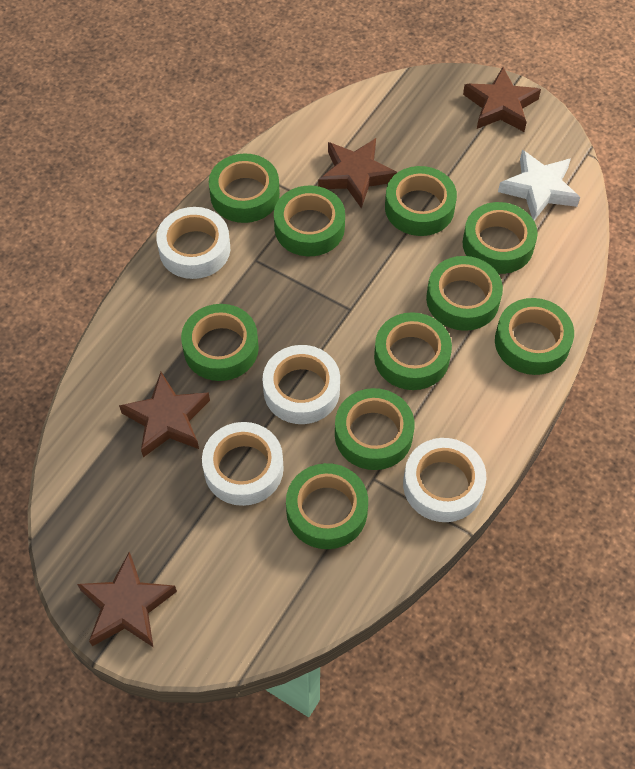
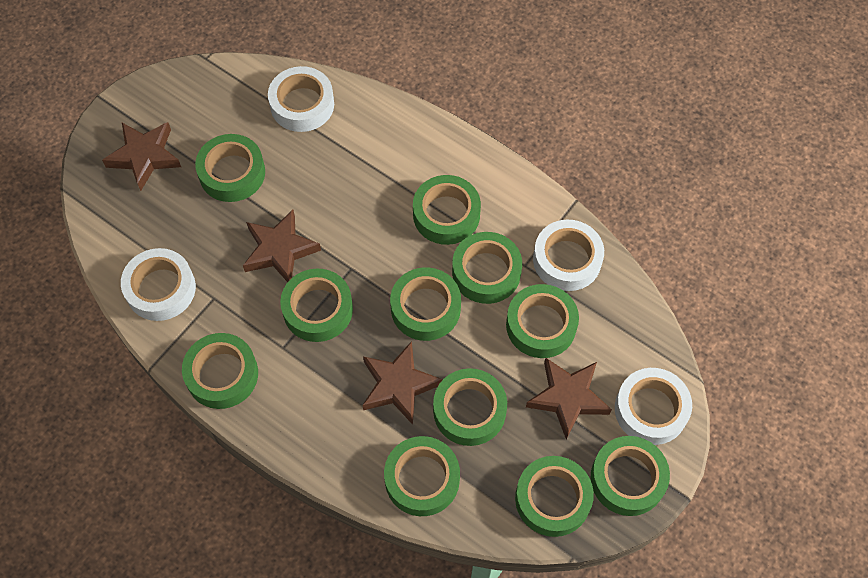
green tape: 10 -> 11
white star: 1 -> 0

